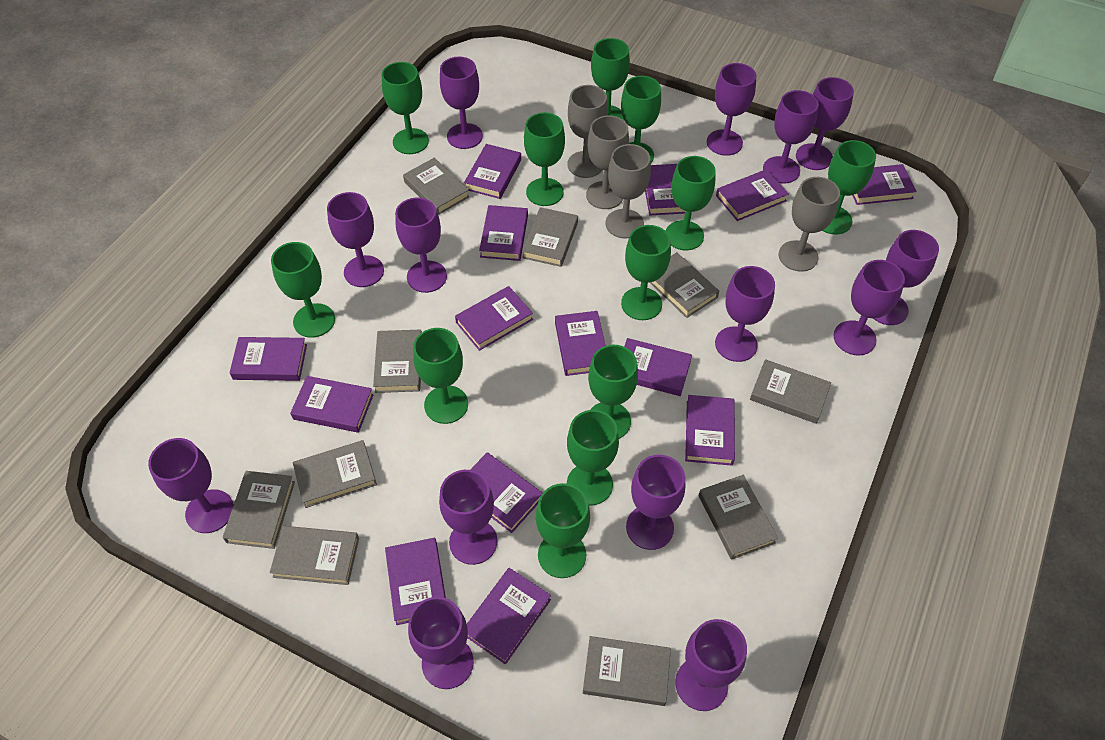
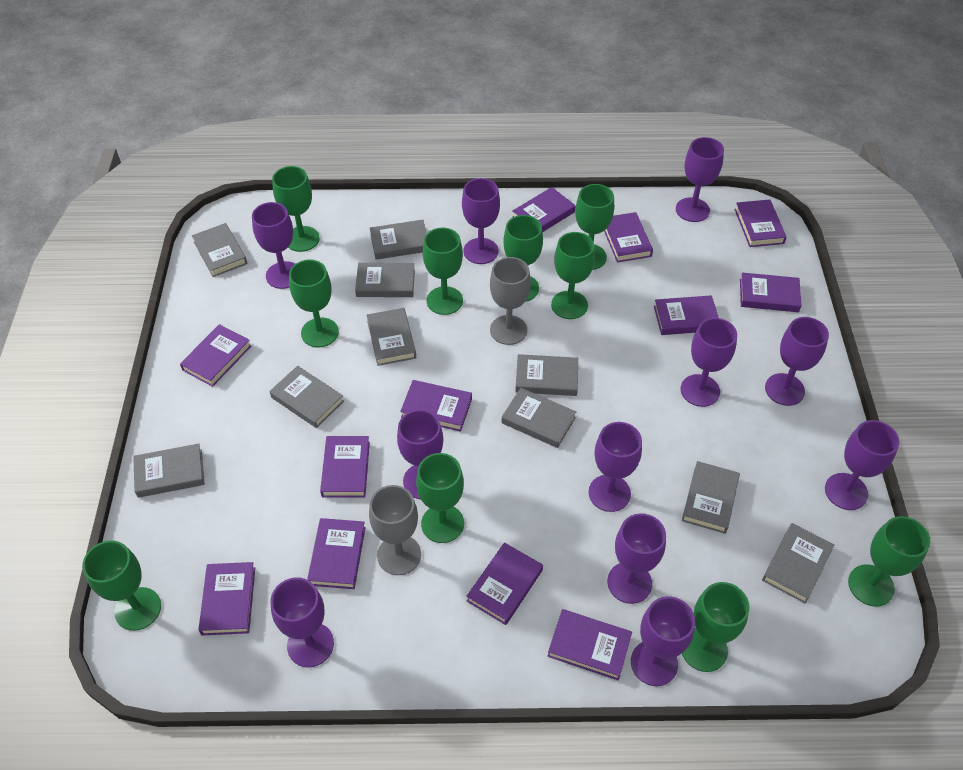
green goblet: 12 -> 10
grey goblet: 4 -> 2
purple book: 14 -> 12
purple goblet: 14 -> 11

